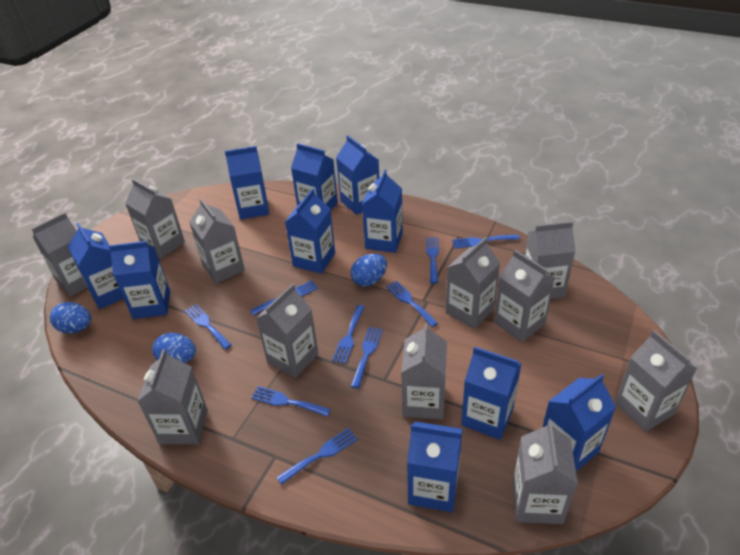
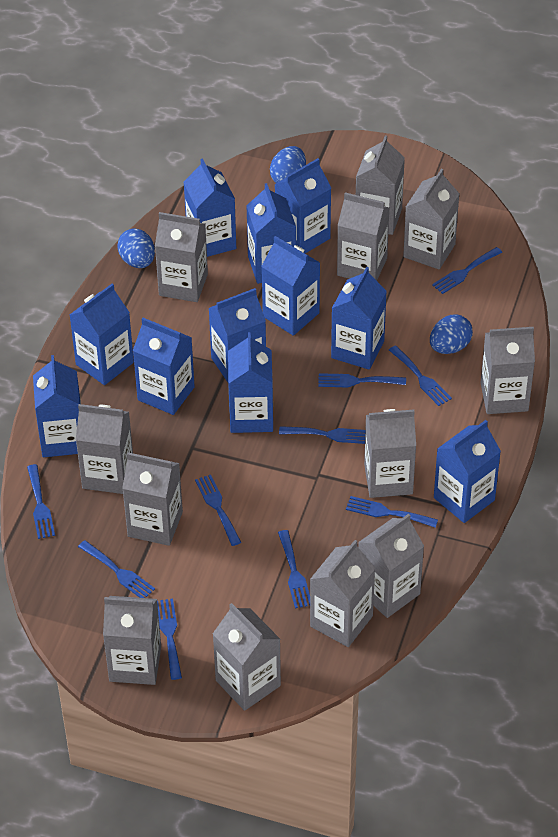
blue carton: 10 -> 11
blue fork: 9 -> 10
grey carton: 11 -> 12

